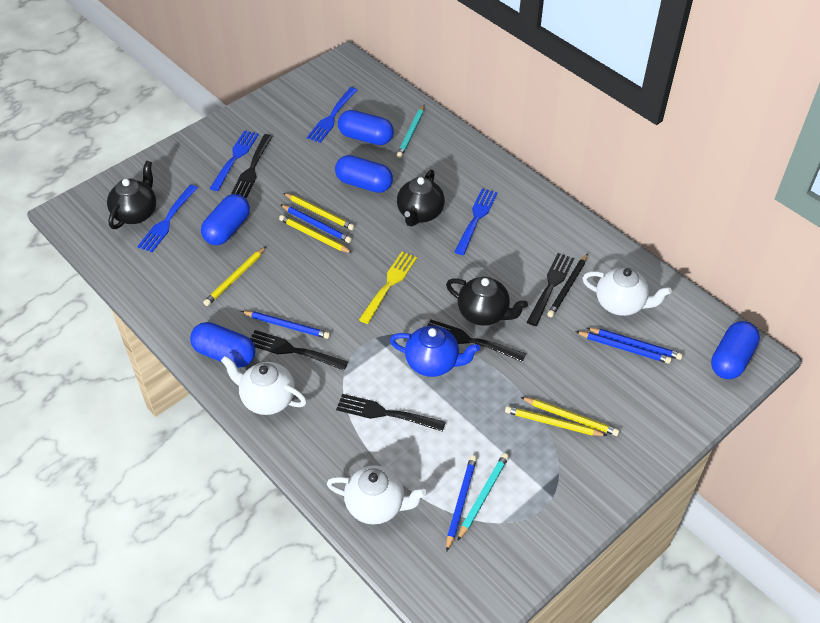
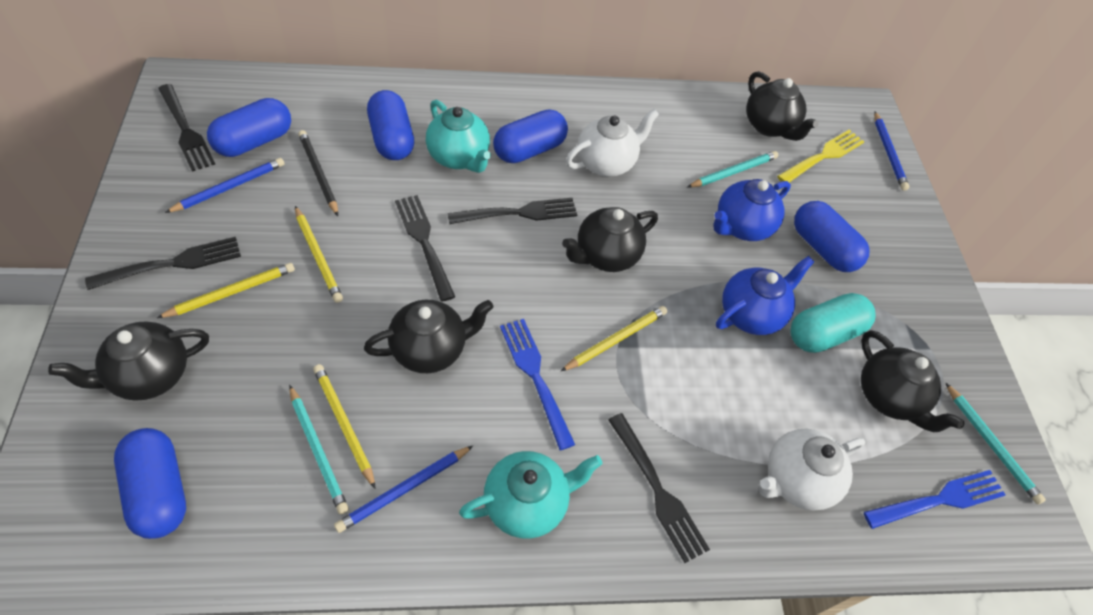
black teapot: 3 -> 5
blue fork: 4 -> 2
blue pencil: 5 -> 3
blue teapot: 1 -> 2
turquoise capsule: 0 -> 1
turquoise pencil: 2 -> 3
turquoise teapot: 0 -> 2
white teapot: 3 -> 2
yellow pencil: 5 -> 4

